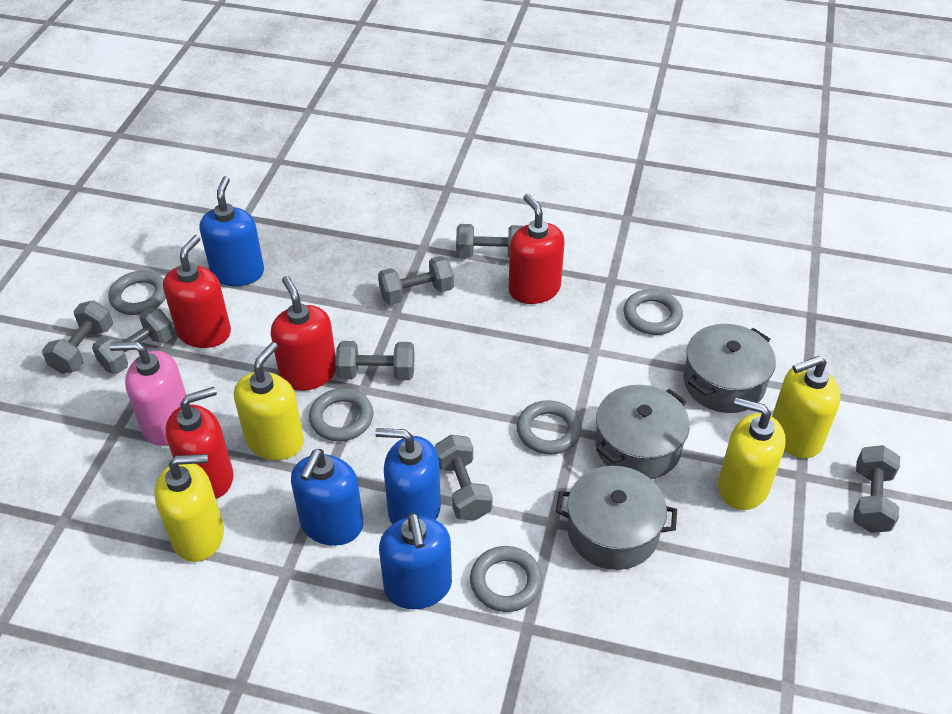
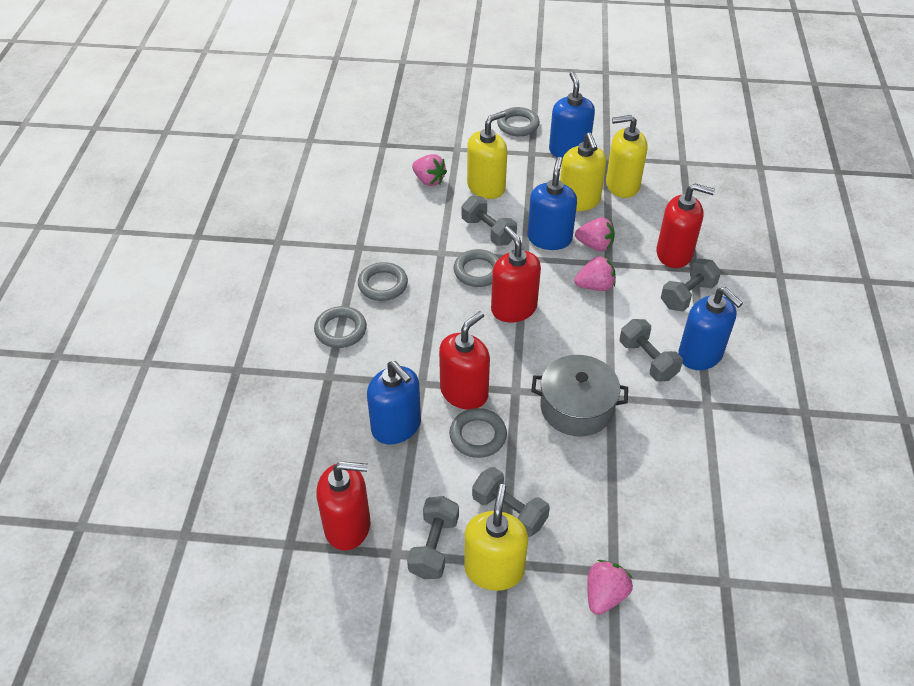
grey dumbbell: 7 -> 5
grey pot: 3 -> 1
pink soap dispenser: 1 -> 0
pink strawberry: 0 -> 4

